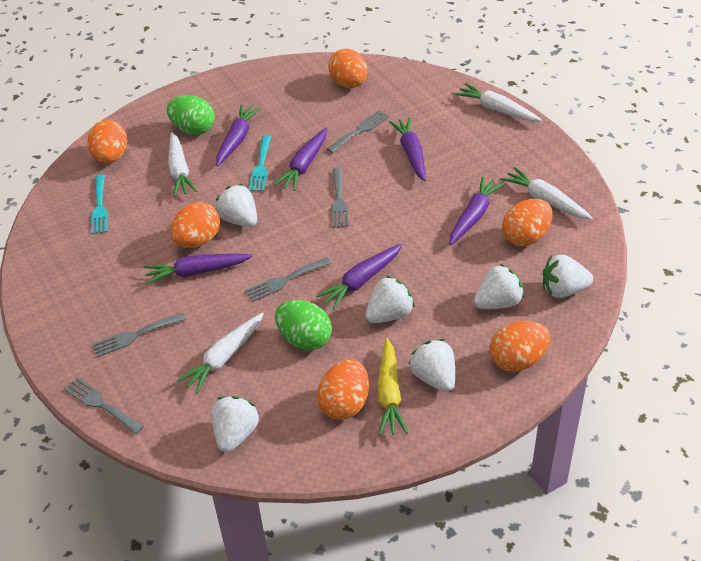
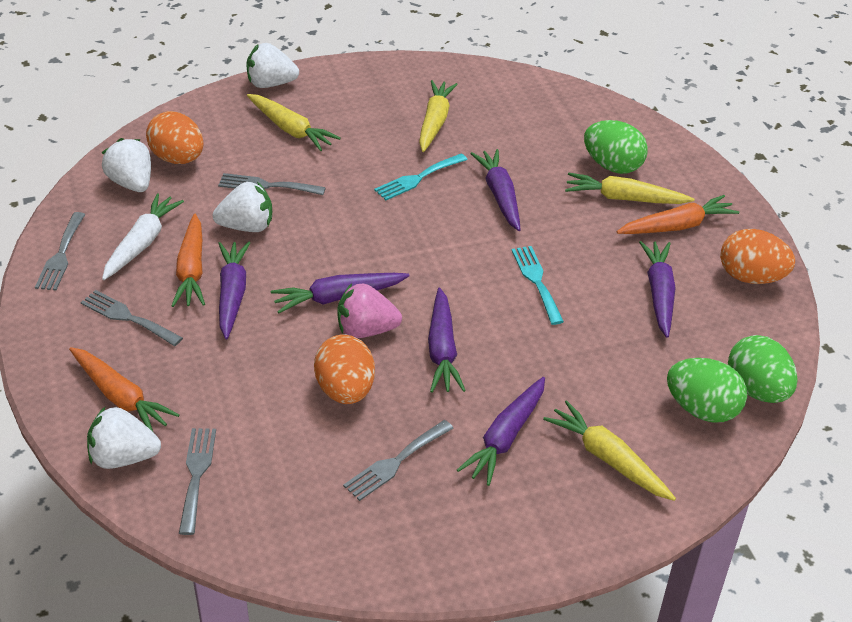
green egg: 2 -> 3
orange carrot: 0 -> 3
orange egg: 6 -> 3
pink strawberry: 0 -> 1
white carrot: 4 -> 1
white strawberry: 6 -> 4
yellow carrot: 1 -> 4

